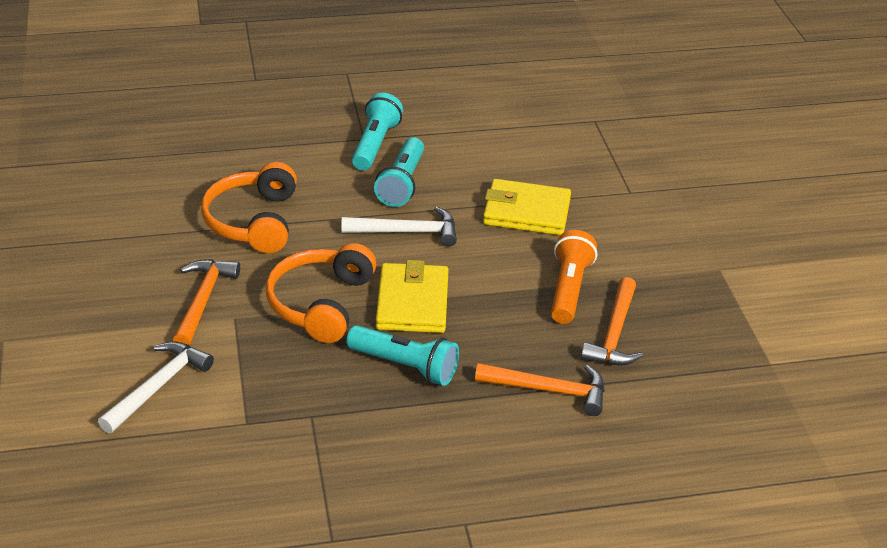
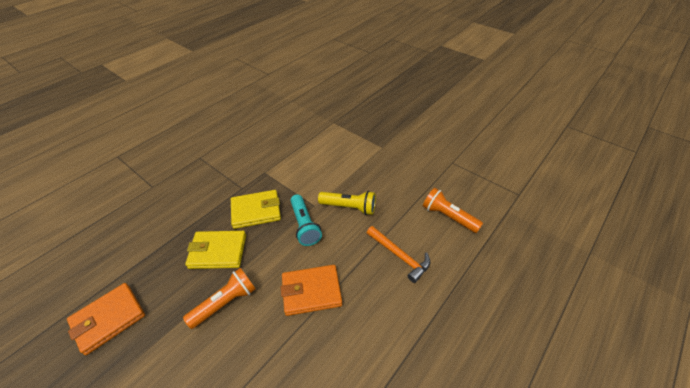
orange flashlight: 1 -> 2
orange hammer: 3 -> 1
orange headphones: 2 -> 0
orange wallet: 0 -> 2
turquoise flashlight: 3 -> 1
white hammer: 2 -> 0
yellow flashlight: 0 -> 1

